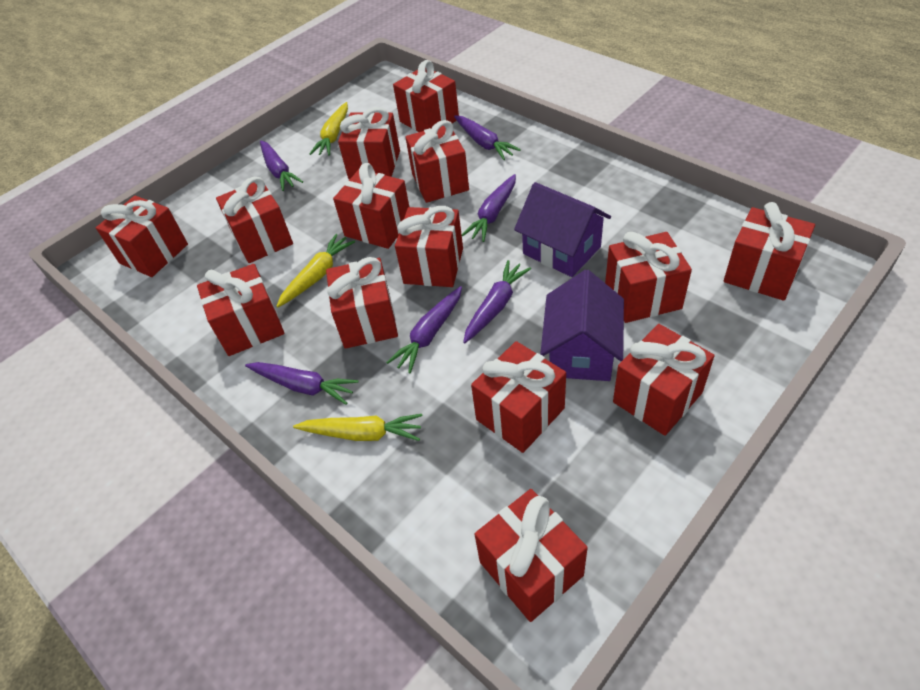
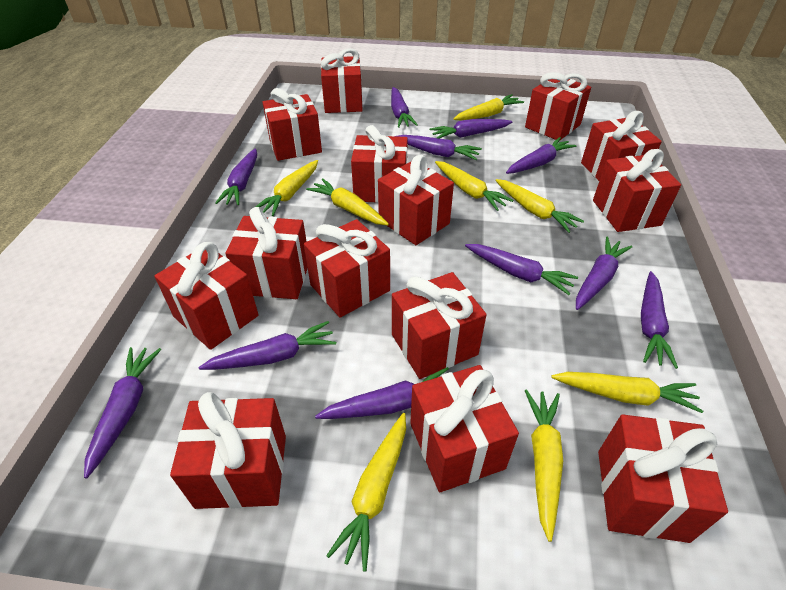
purple carrot: 6 -> 11
purple house: 2 -> 0
yellow carrot: 3 -> 8

